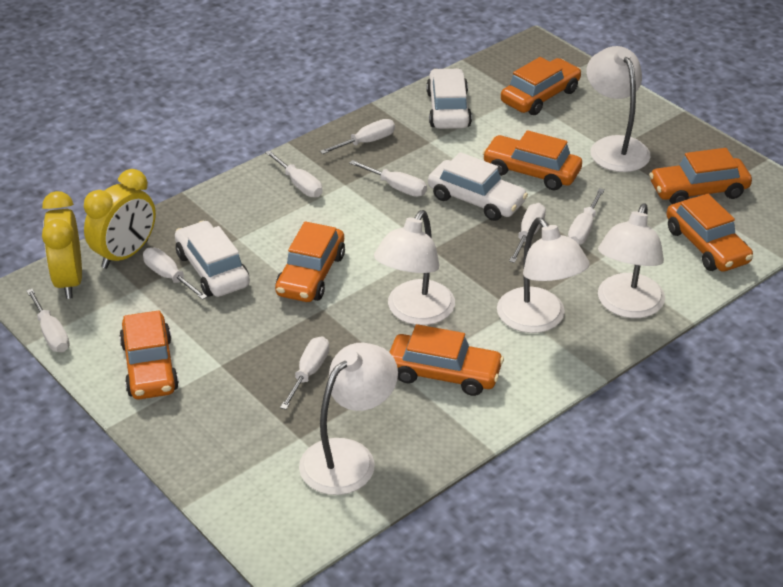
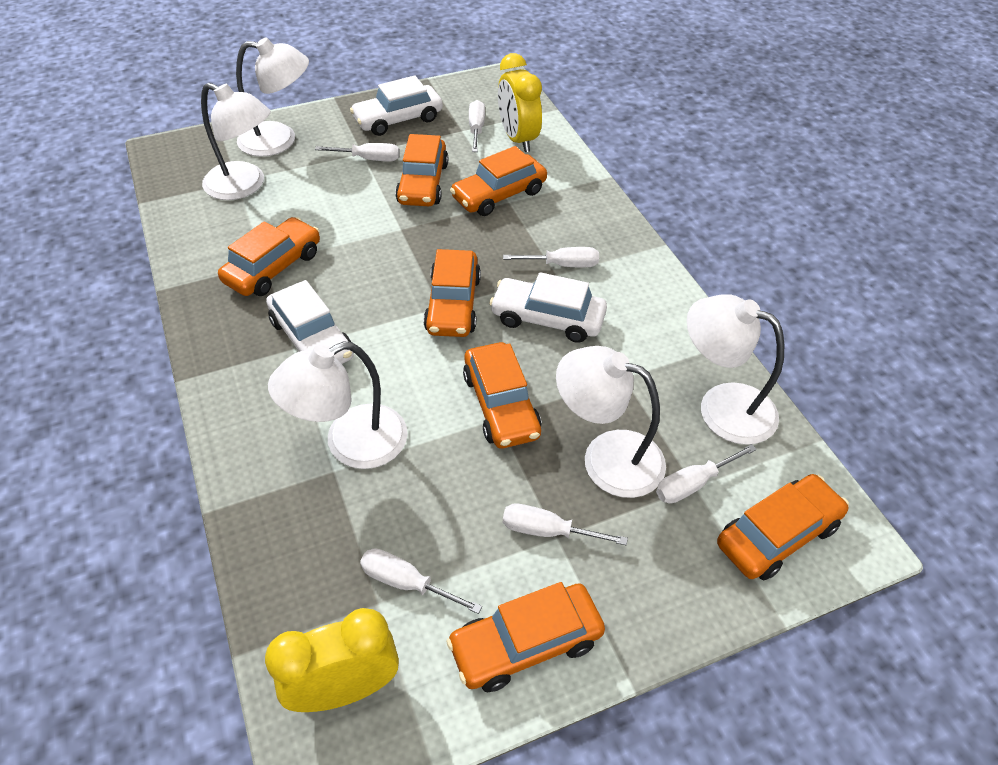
white screwdriver: 8 -> 6

